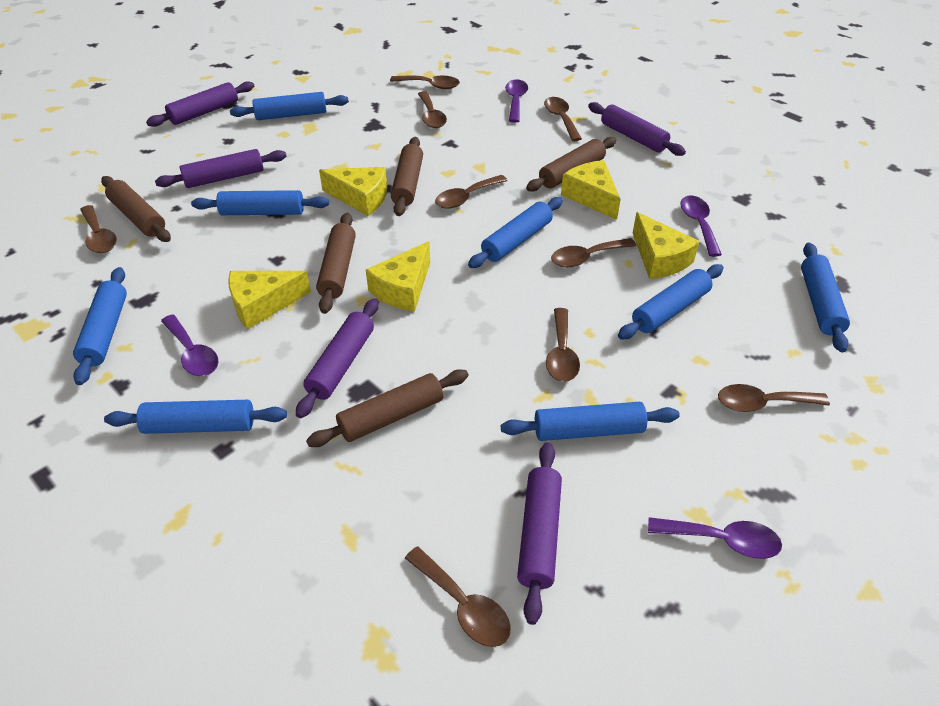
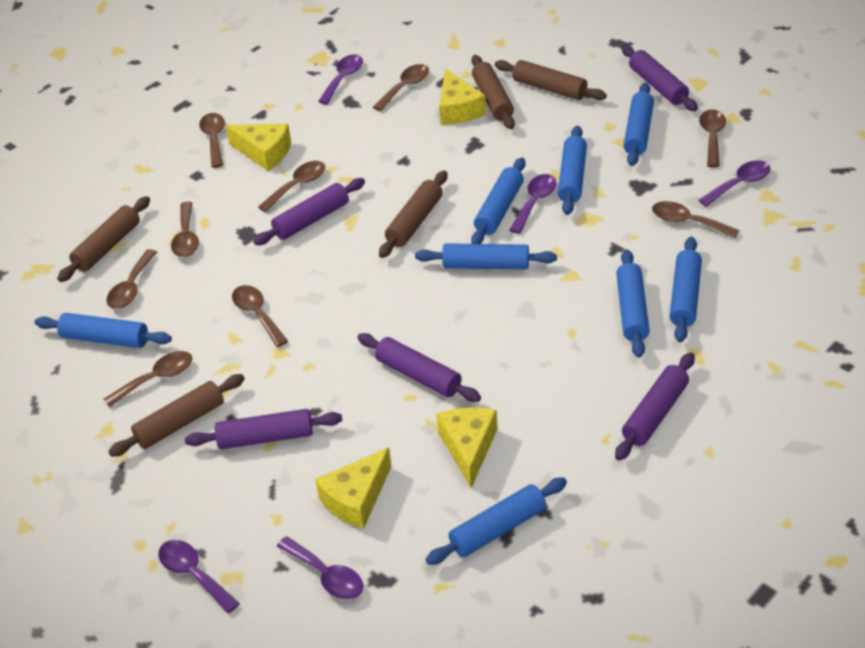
purple spoon: 4 -> 5
yellow cheese: 5 -> 4

